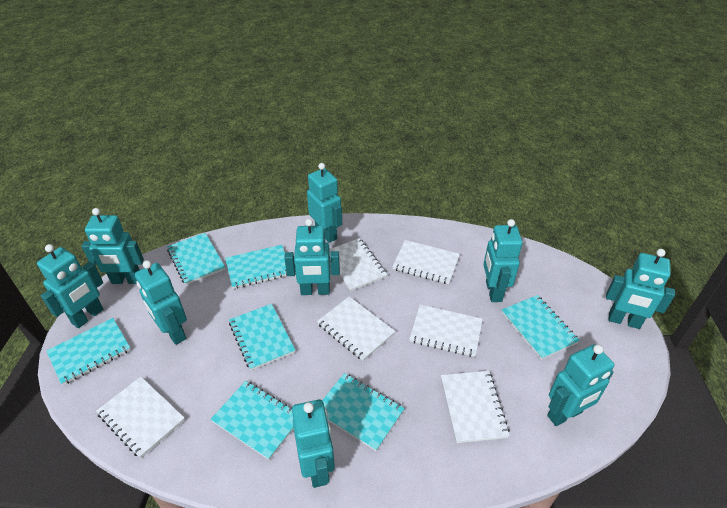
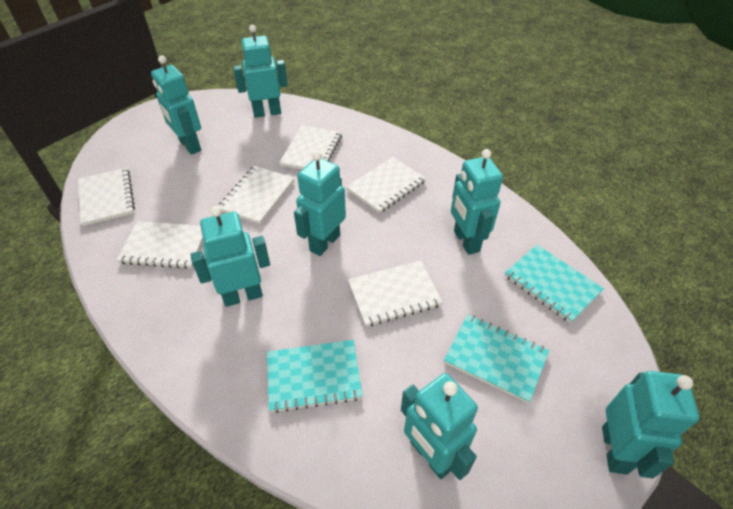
turquoise notebook: 7 -> 3
turquoise robot: 9 -> 7

